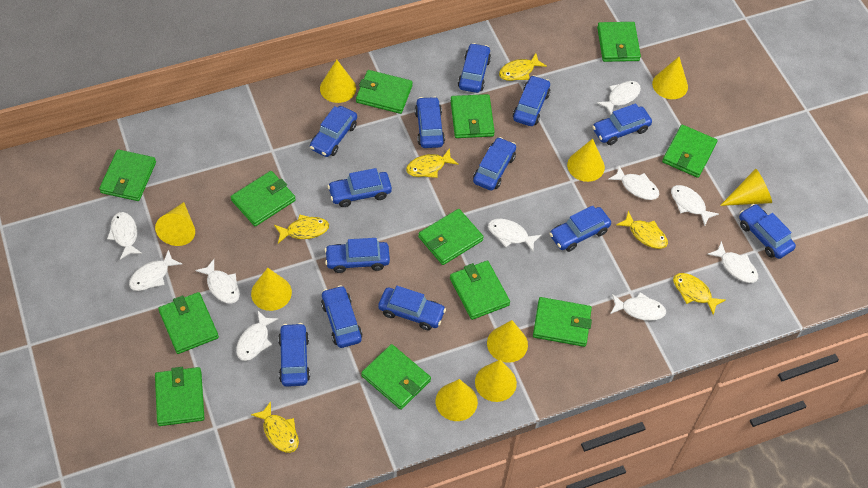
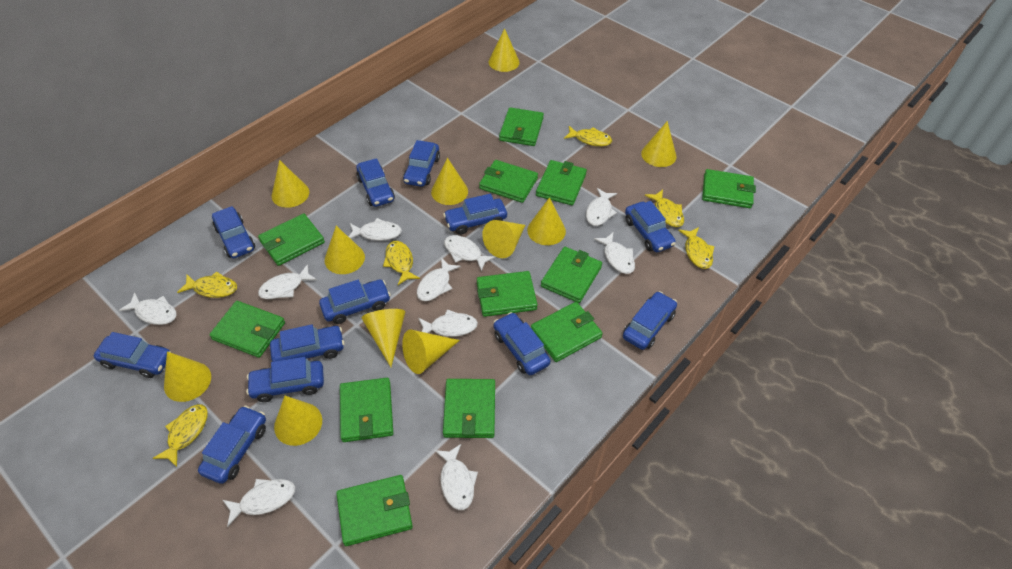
blue car: 13 -> 12
yellow cone: 9 -> 11

